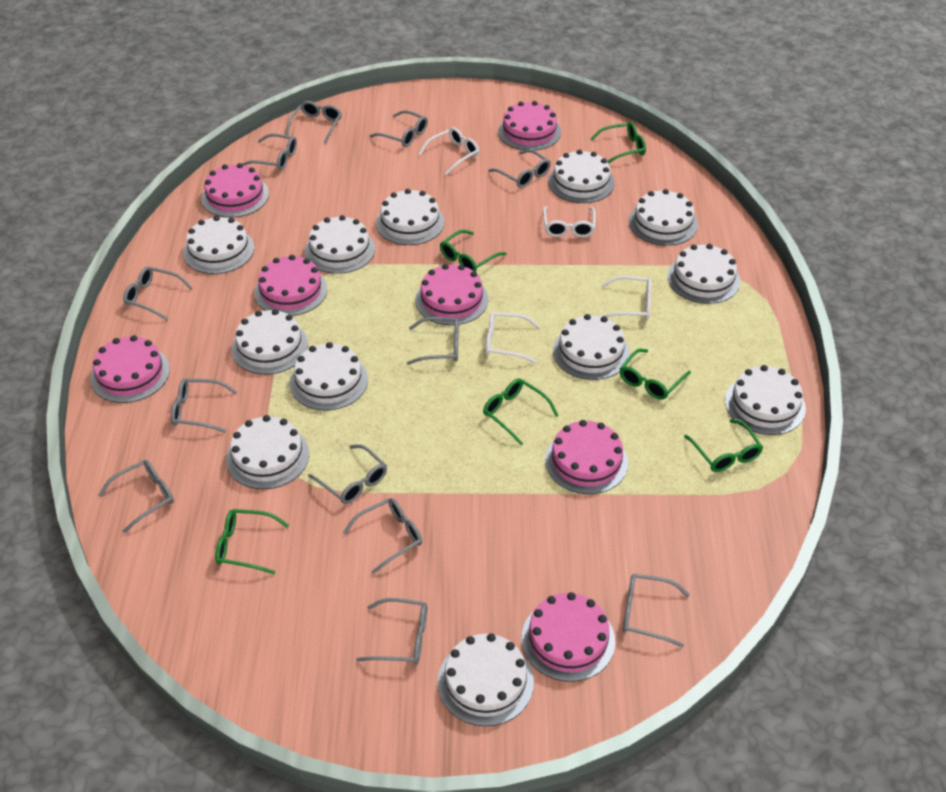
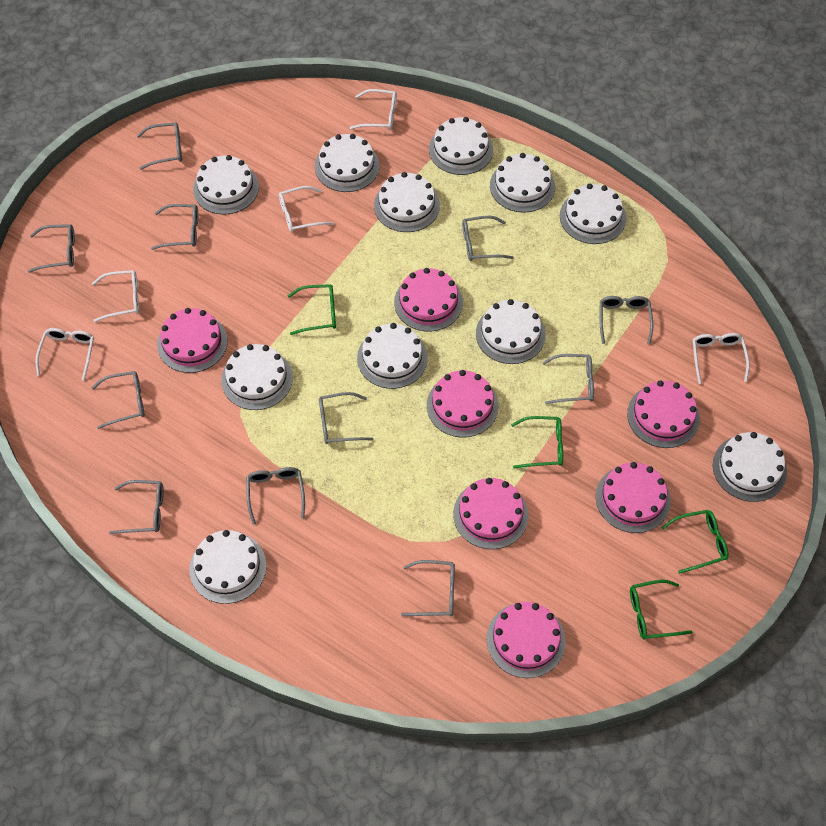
green glasses: 6 -> 4
grey glasses: 12 -> 11
white cake: 12 -> 11
white glasses: 4 -> 5

